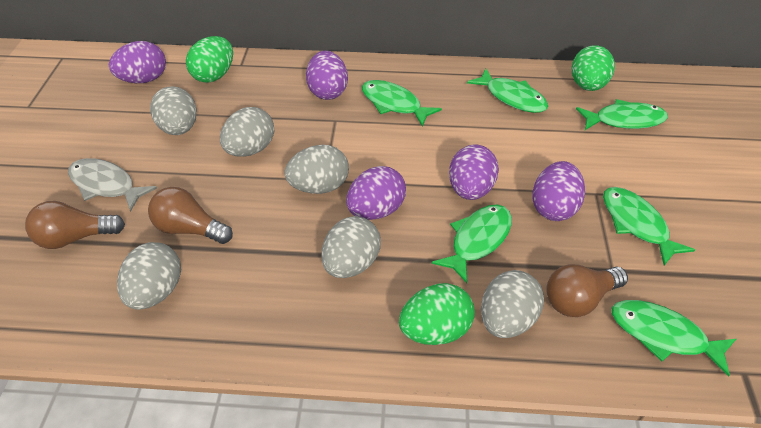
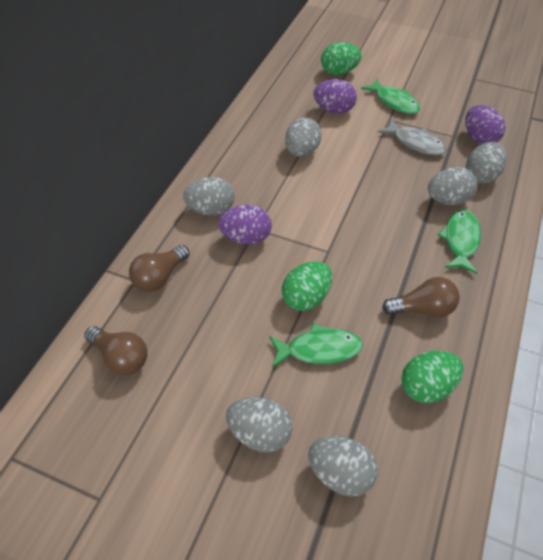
green fish: 6 -> 3
purple egg: 5 -> 3

